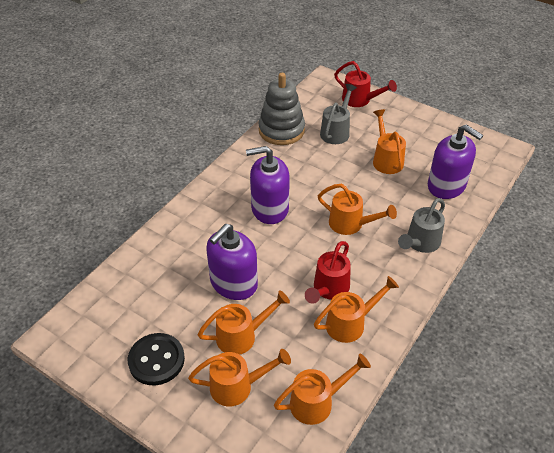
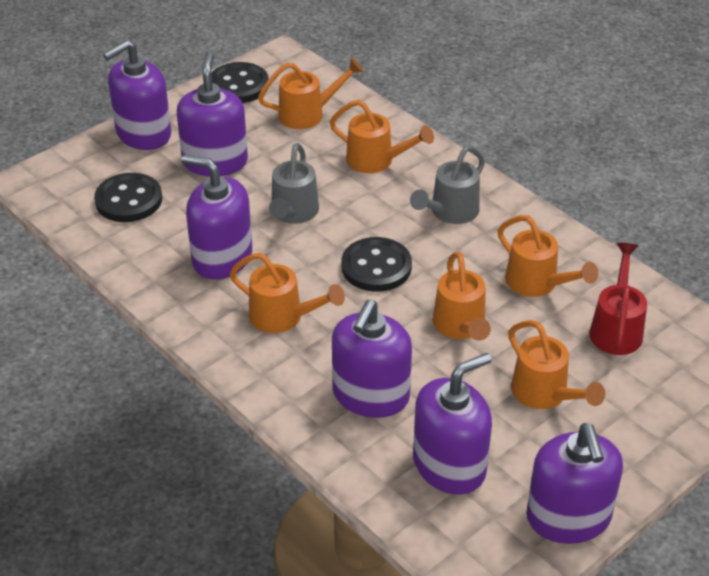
black button: 1 -> 3
grey stacking toy: 1 -> 0
purple soap dispenser: 3 -> 6
red watering can: 2 -> 1

